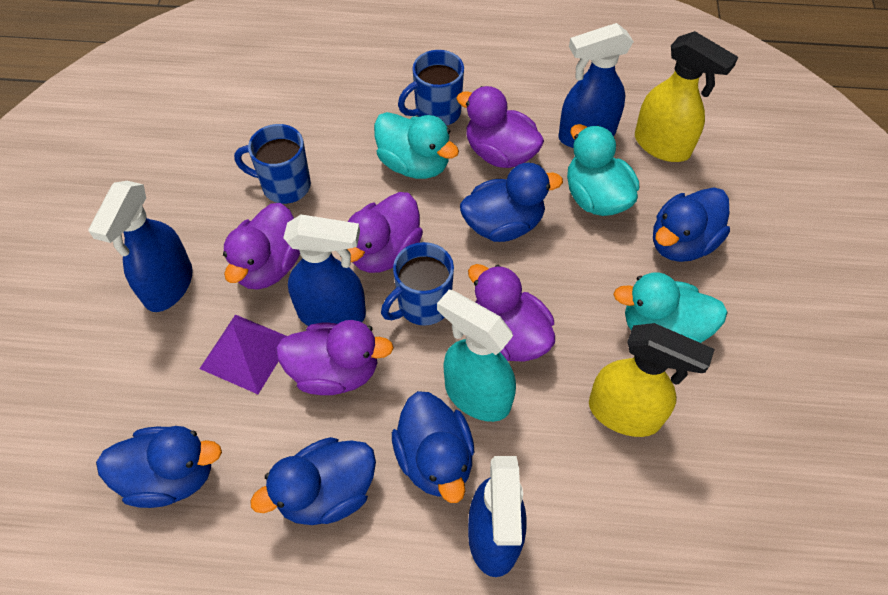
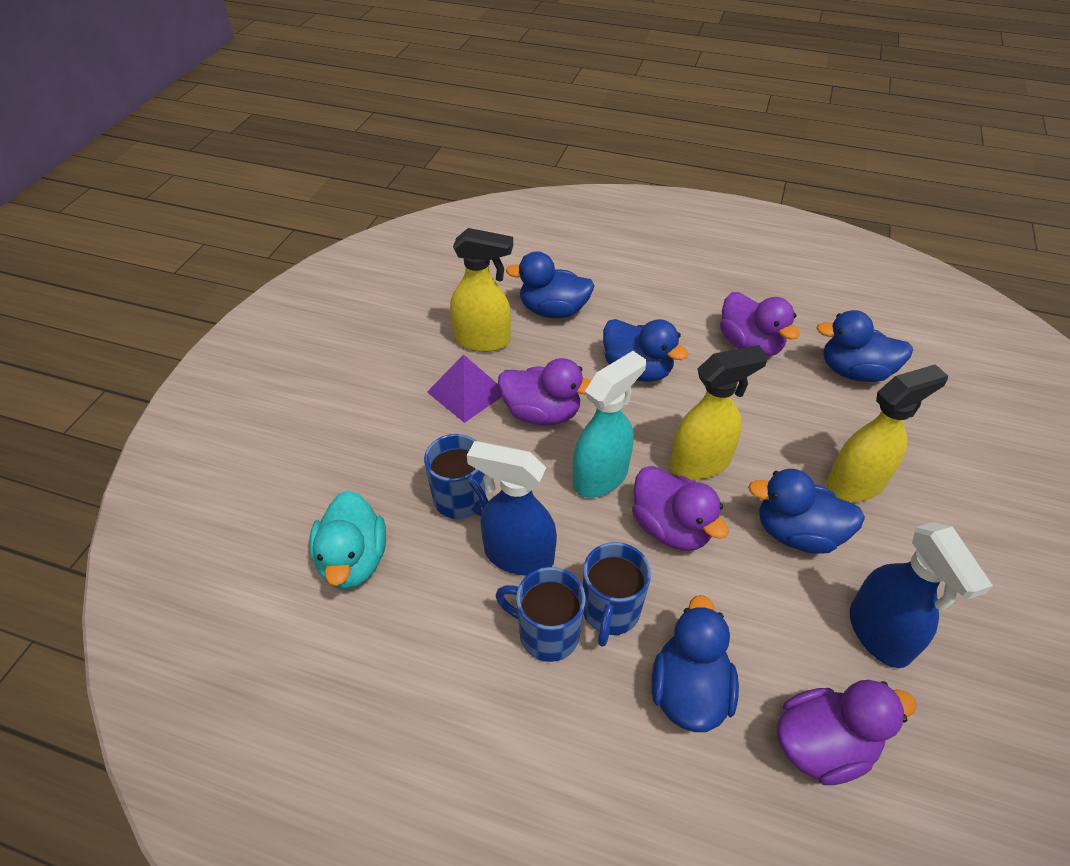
blue spray bottle: 4 -> 2
purple duck: 5 -> 4
turquoise duck: 3 -> 1
yellow spray bottle: 2 -> 3

